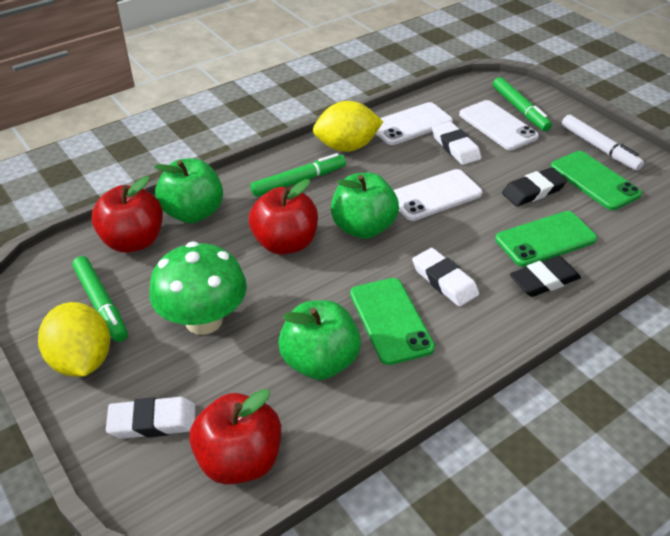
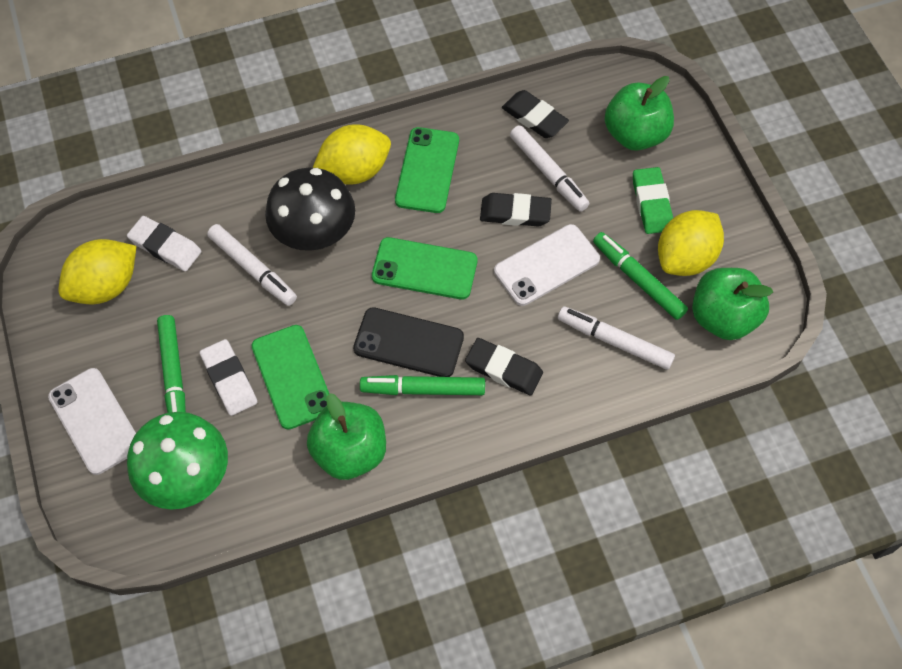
black eraser: 2 -> 3
black mushroom: 0 -> 1
black phone: 0 -> 1
green eraser: 0 -> 1
red apple: 3 -> 0
white eraser: 3 -> 2
white marker: 1 -> 3
white phone: 3 -> 2
yellow lemon: 2 -> 3

